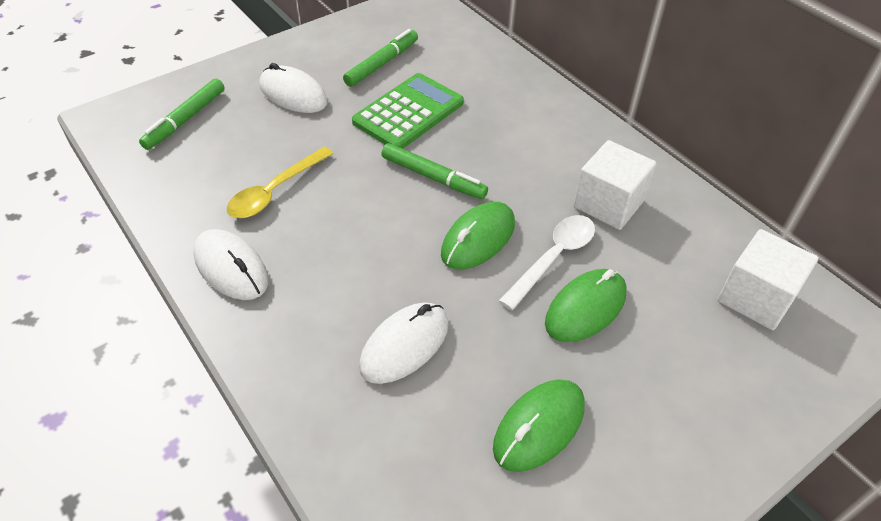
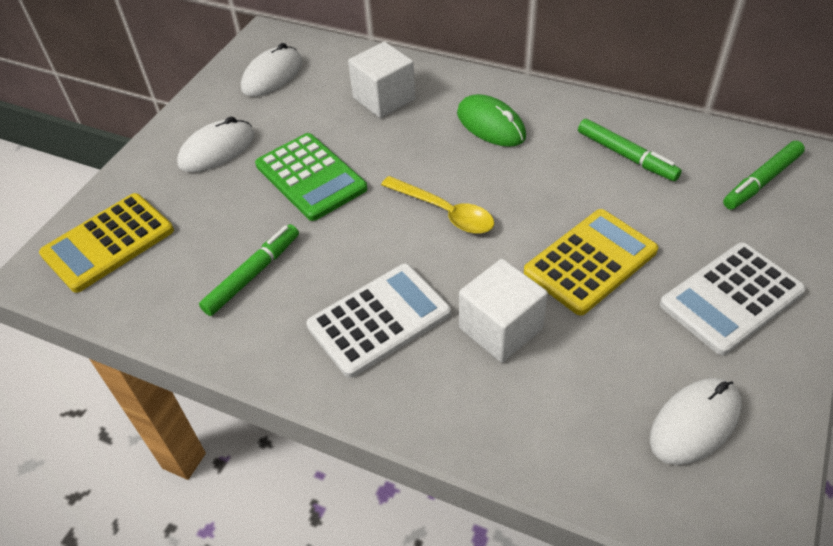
green mouse: 3 -> 1
white calculator: 0 -> 2
white spoon: 1 -> 0
yellow calculator: 0 -> 2

